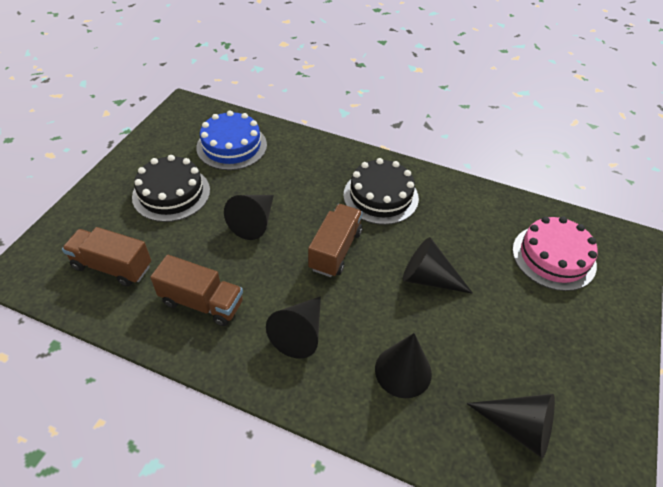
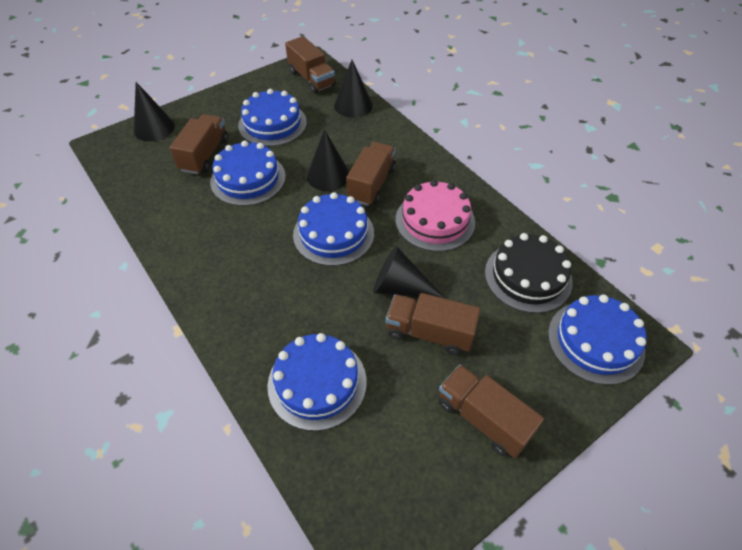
black cake: 2 -> 1
black cone: 5 -> 4
blue cake: 1 -> 5
brown truck: 3 -> 5

